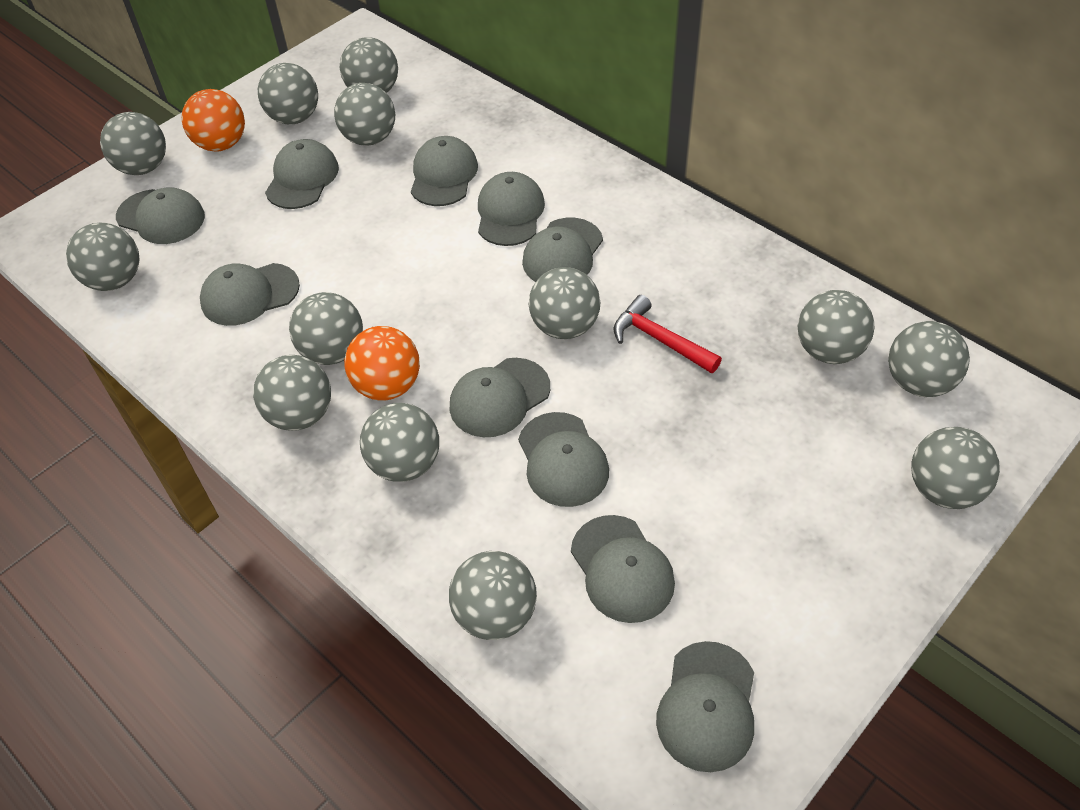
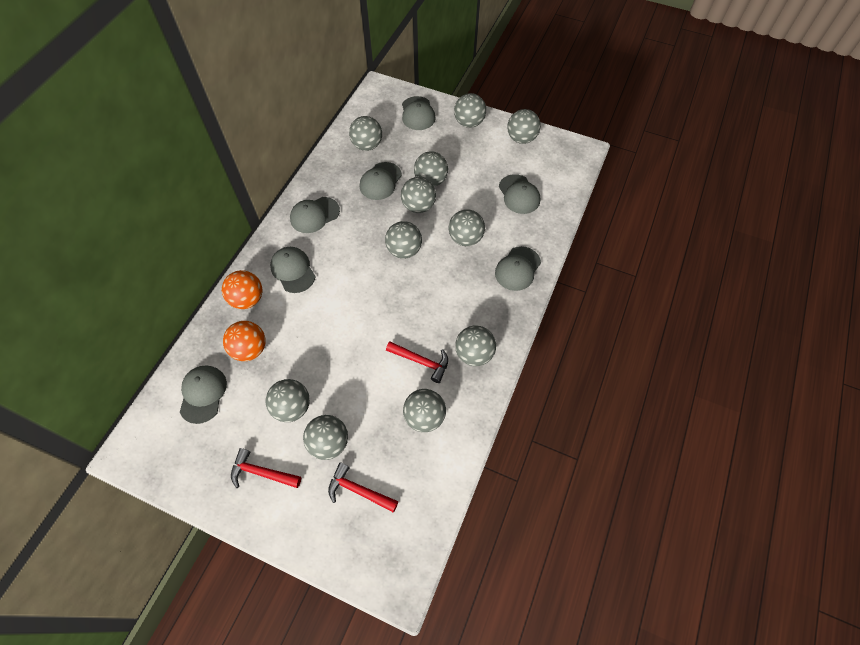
grey ball: 13 -> 11
grey cap: 10 -> 7
red hammer: 1 -> 3

